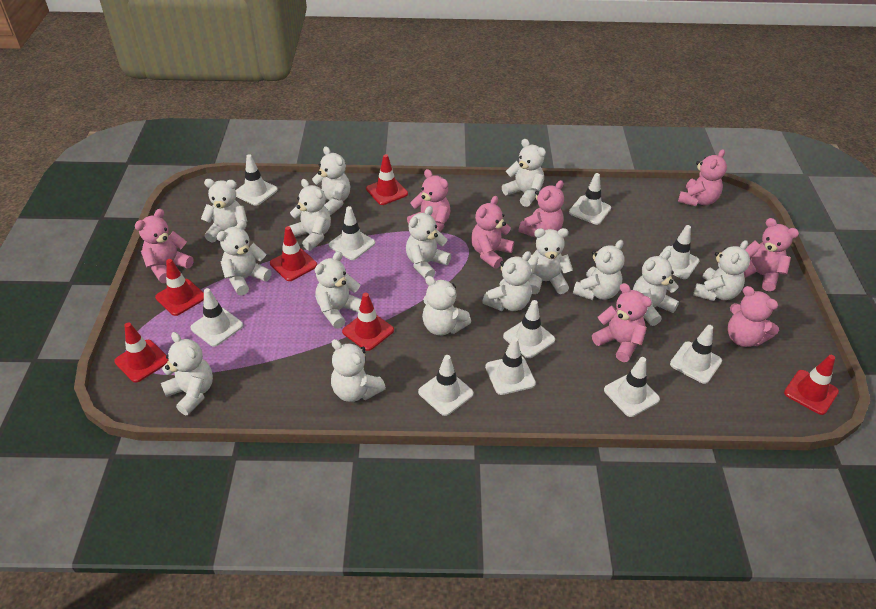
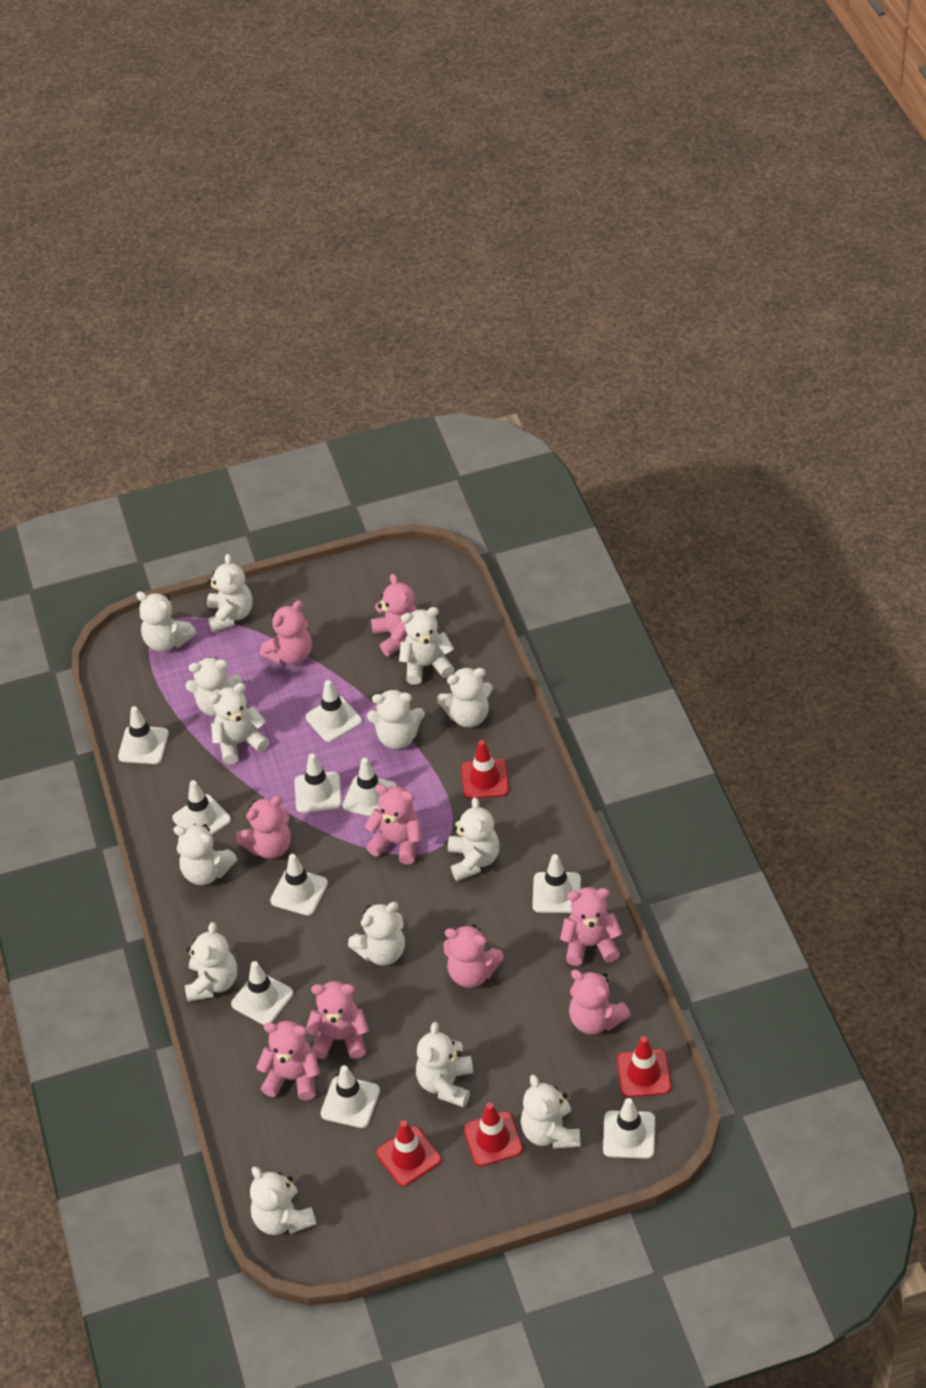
pink teddy bear: 8 -> 9
red traffic cone: 6 -> 4
white teddy bear: 15 -> 14

